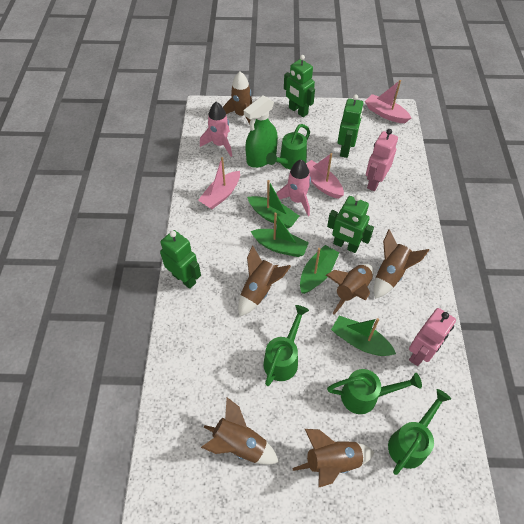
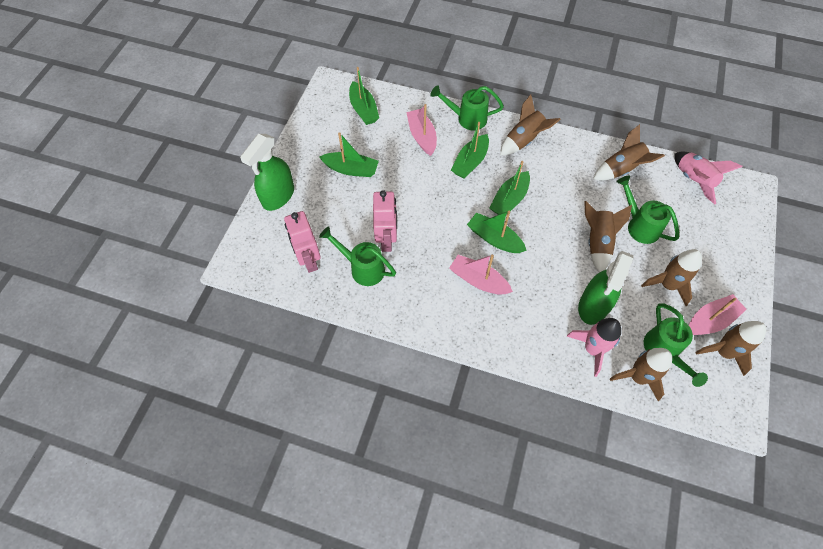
green boat: 4 -> 5
green robot: 4 -> 0
green spray bottle: 1 -> 2

